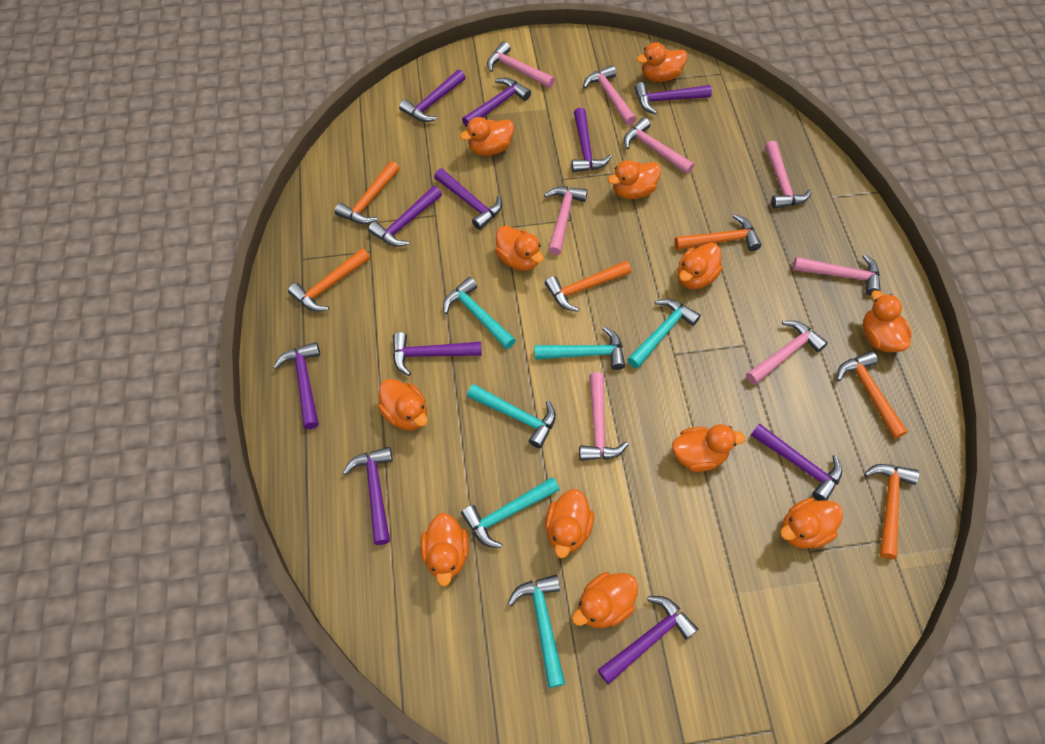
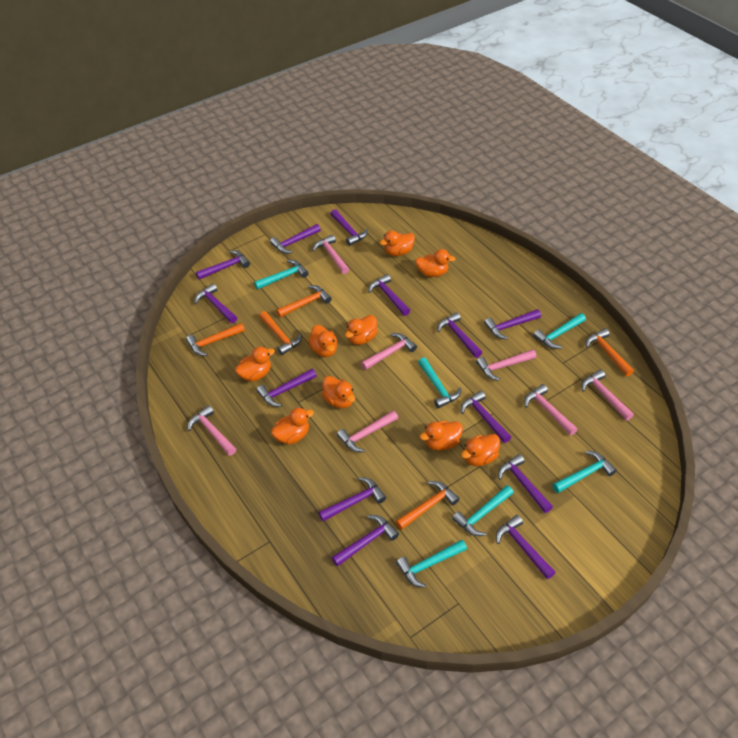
orange duck: 12 -> 9
orange hammer: 6 -> 5
pink hammer: 8 -> 7
purple hammer: 11 -> 13

